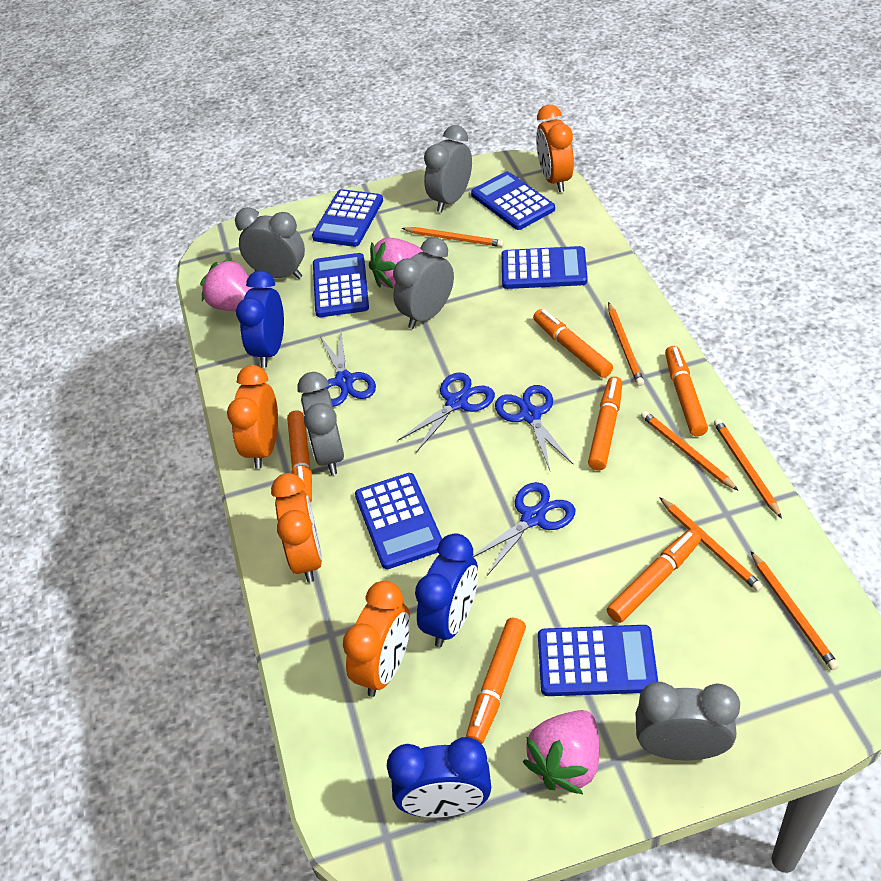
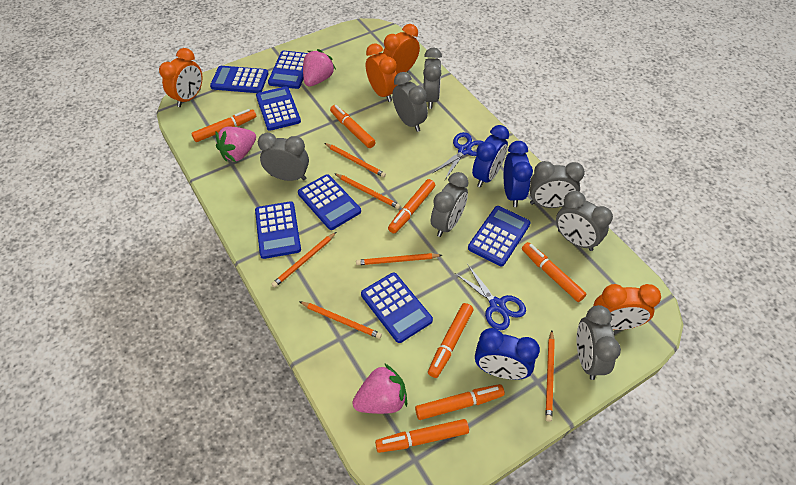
blue calculator: 6 -> 7
blue scissors: 4 -> 2
grey clock: 5 -> 7
orange marker: 6 -> 7

